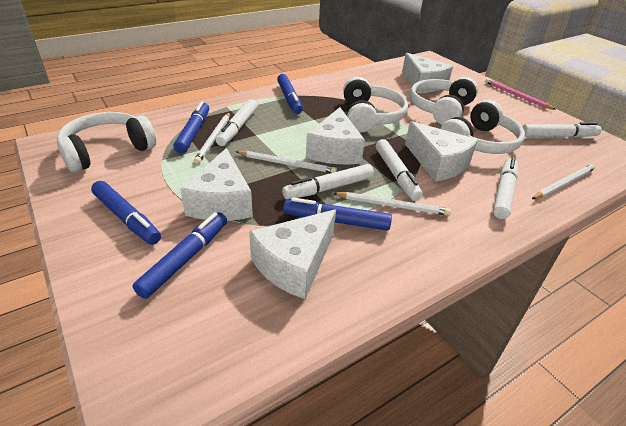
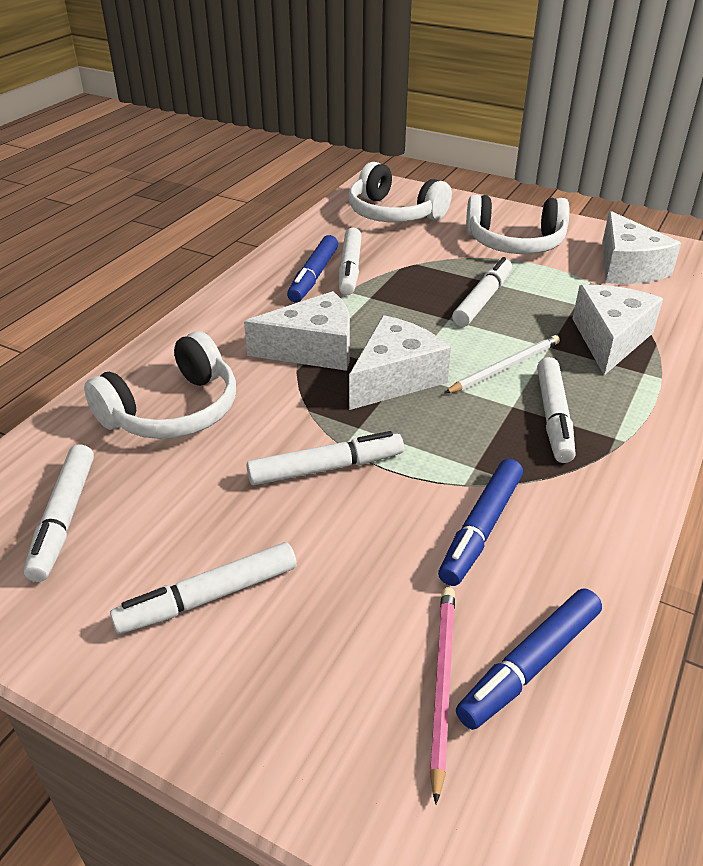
blue marker: 5 -> 3
white cheese: 5 -> 4
white headphones: 4 -> 3
white marker: 5 -> 6
white pencil: 4 -> 1

